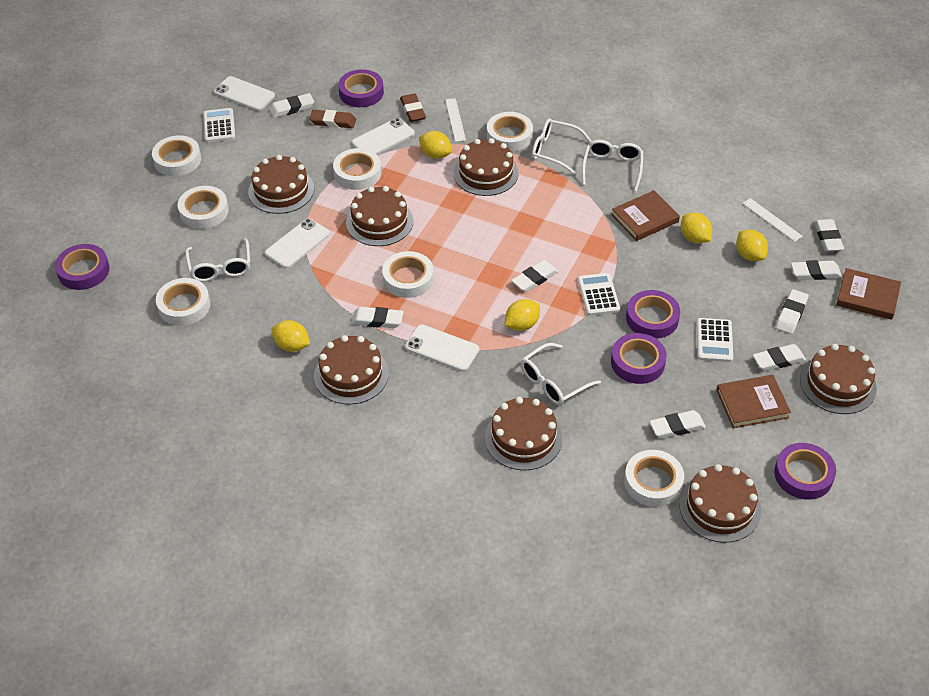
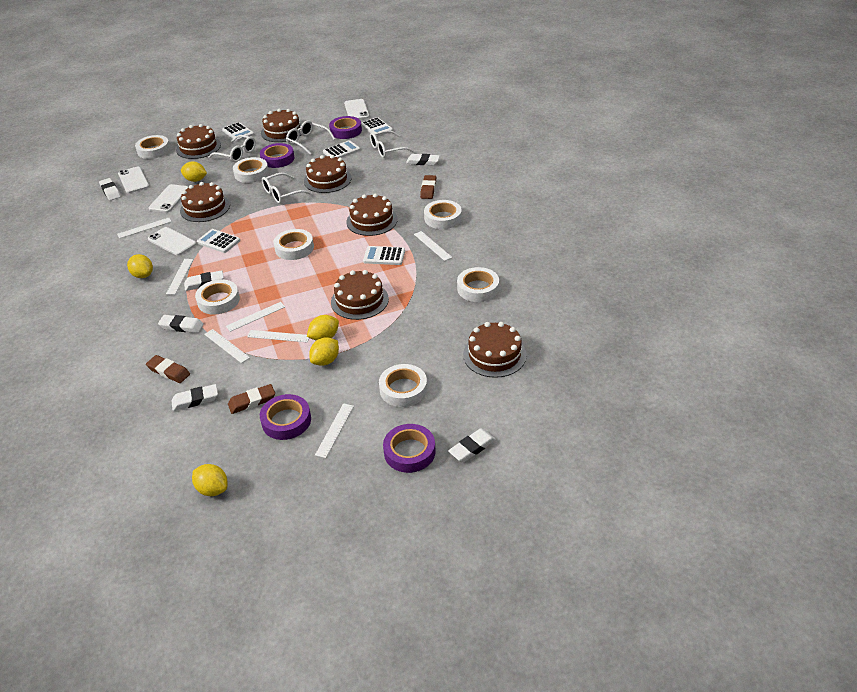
brown book: 3 -> 0
brown eraser: 2 -> 3
purple tape: 5 -> 4
white calculator: 3 -> 5
white eraser: 8 -> 6
white ruler: 2 -> 7

